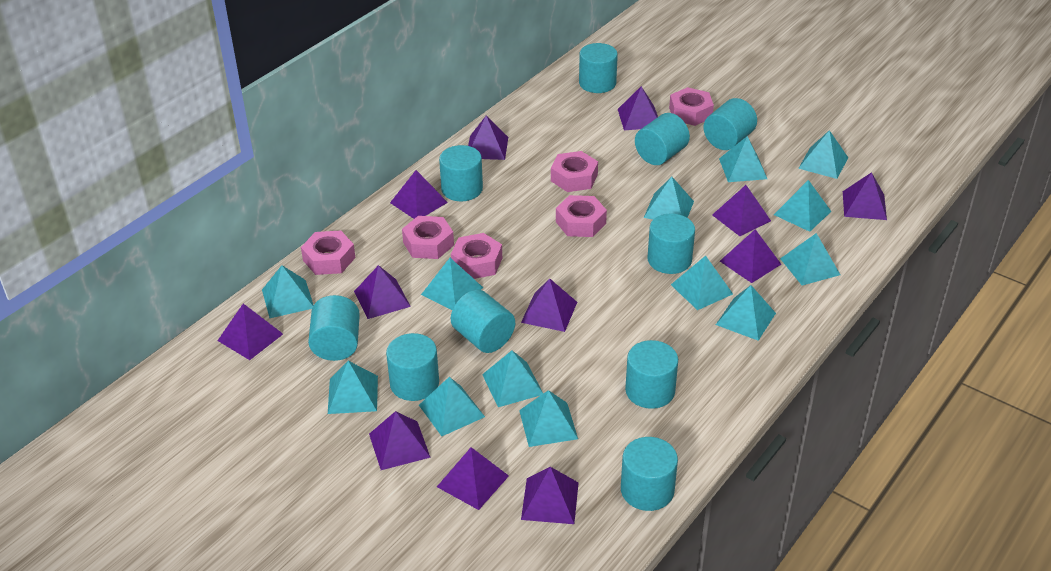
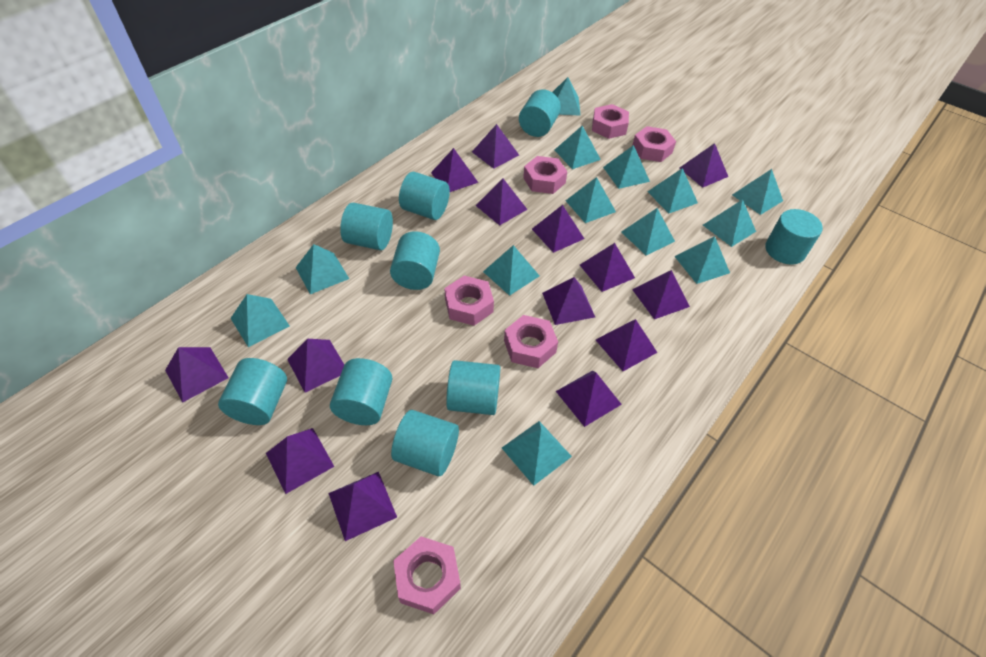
purple pyramid: 12 -> 14
turquoise cylinder: 10 -> 9

